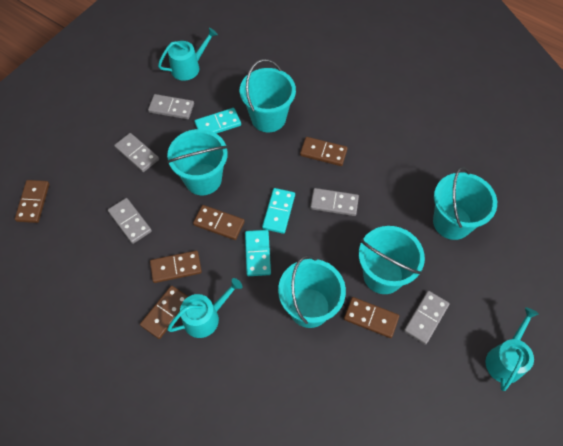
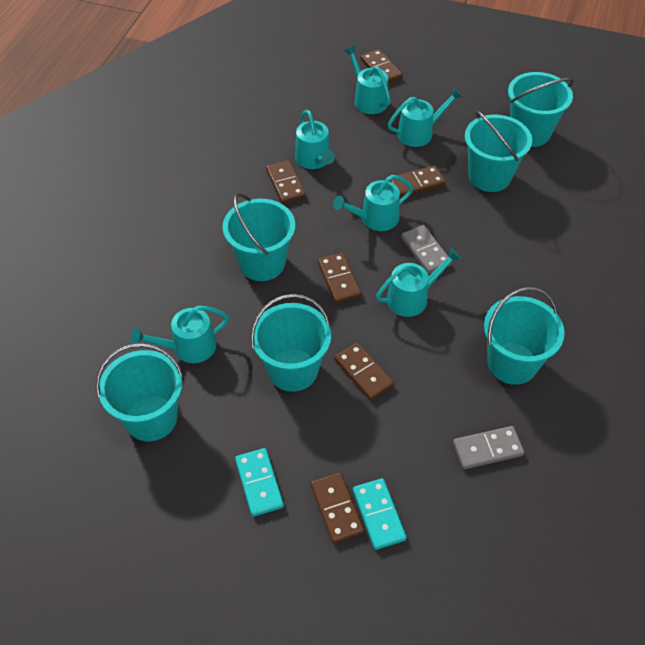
grey domino: 5 -> 2
turquoise bucket: 5 -> 6
turquoise domino: 3 -> 2
turquoise watering can: 3 -> 6

